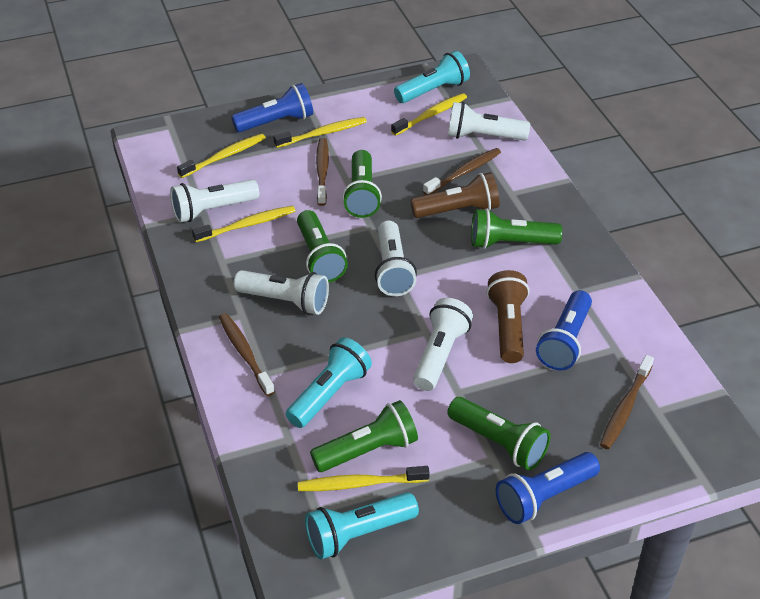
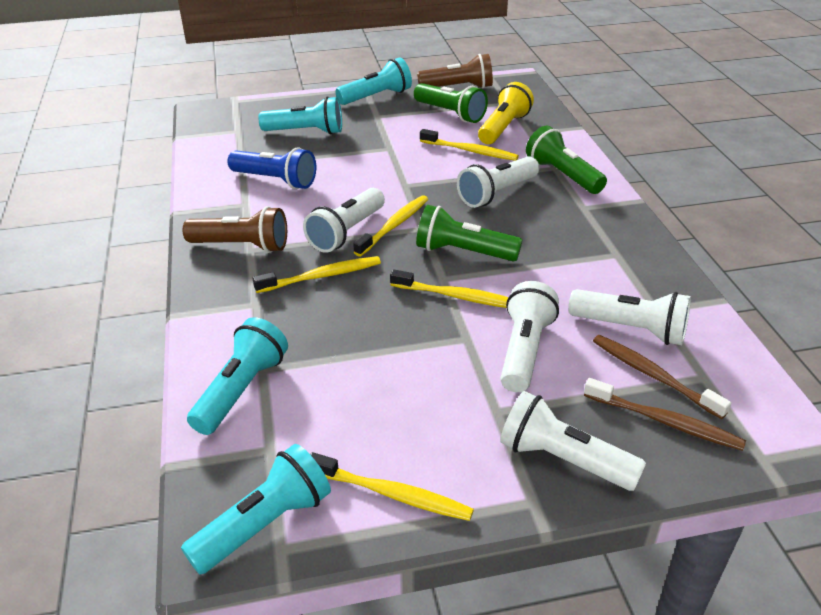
blue flashlight: 3 -> 1
brown toothbrush: 4 -> 2
green flashlight: 5 -> 3
turquoise flashlight: 3 -> 4
yellow flashlight: 0 -> 1

